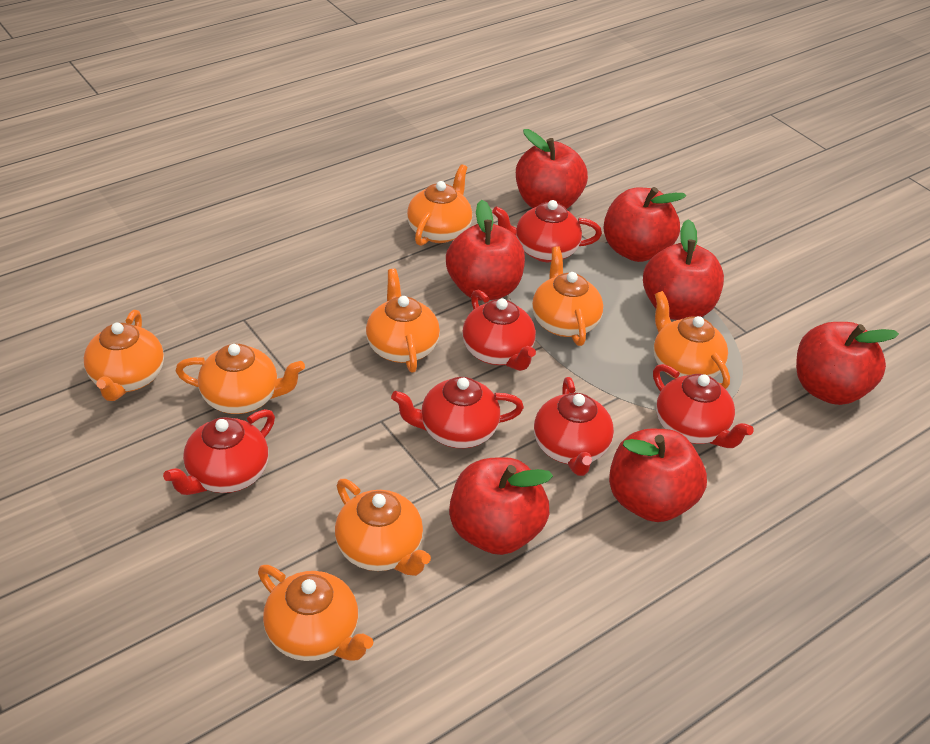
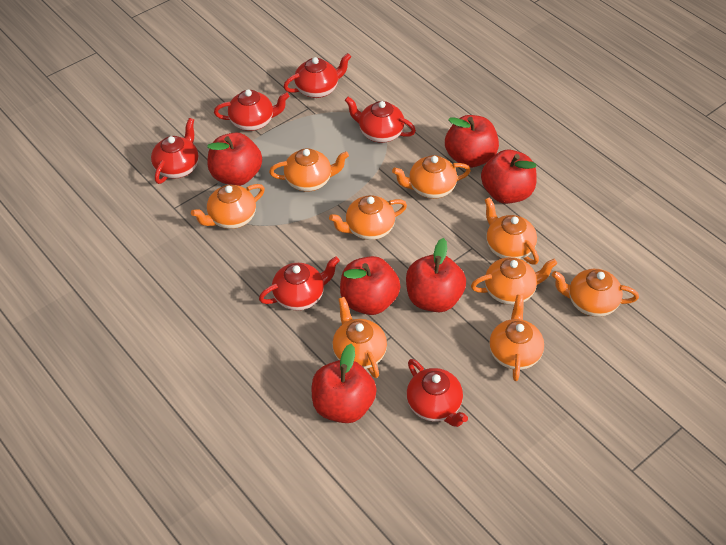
orange teapot: 8 -> 9
red apple: 7 -> 6

